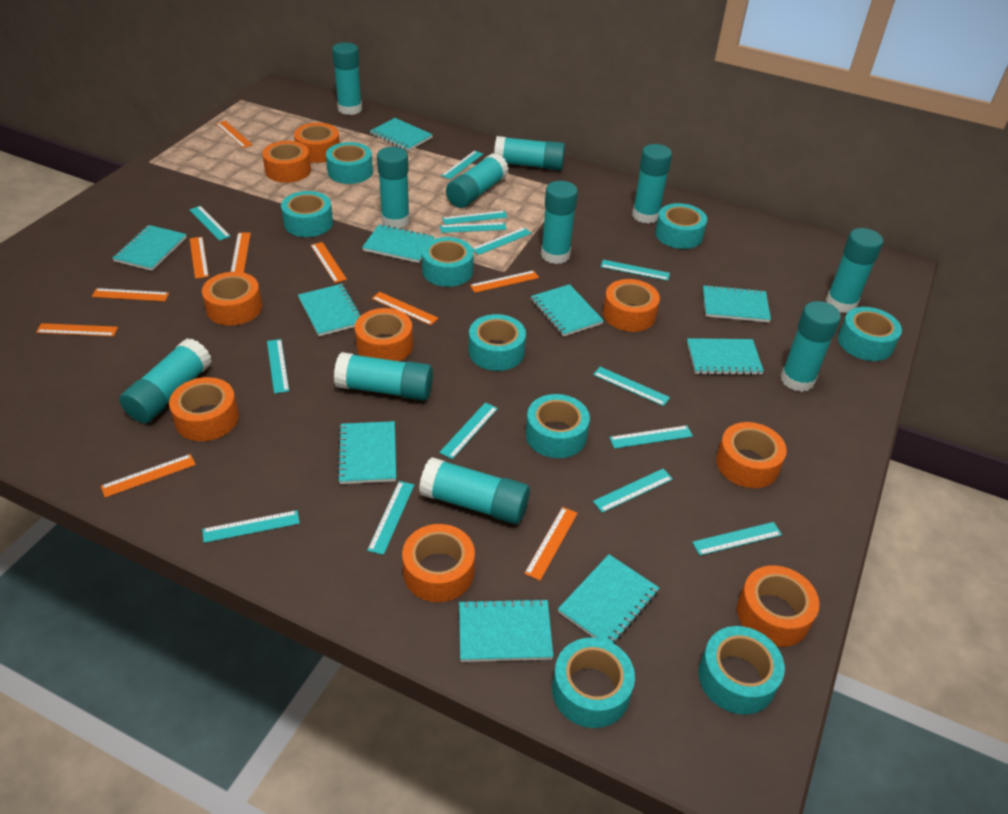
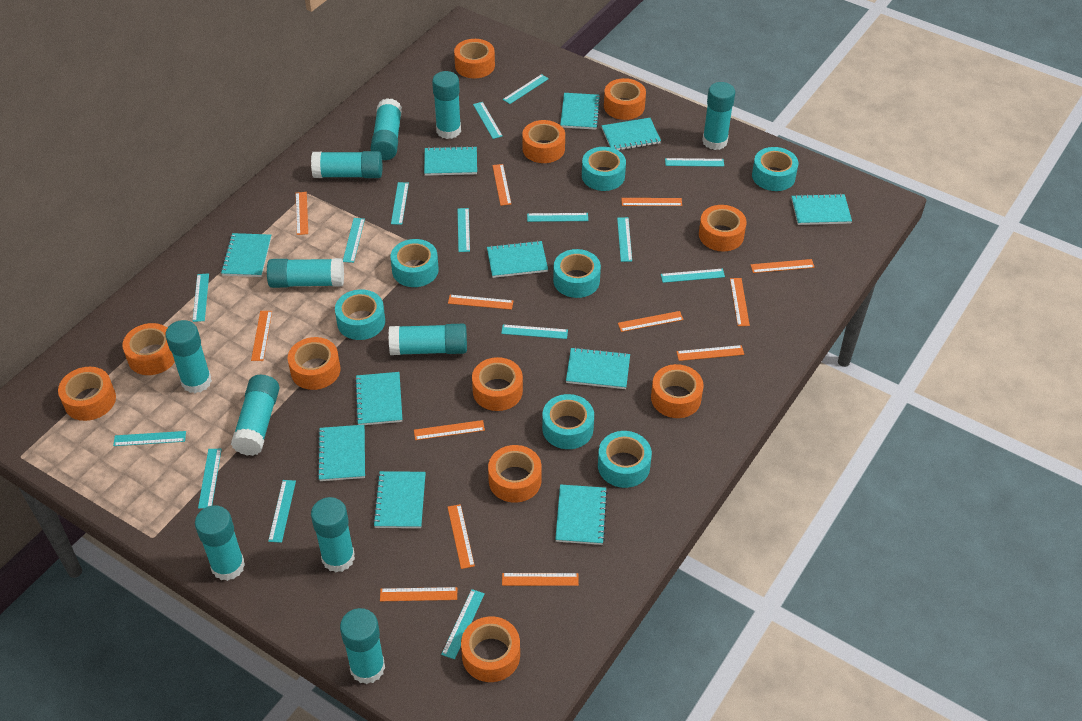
orange ruler: 10 -> 13
orange tape: 9 -> 11
turquoise notebook: 10 -> 11
turquoise ruler: 14 -> 15
turquoise tape: 9 -> 7

